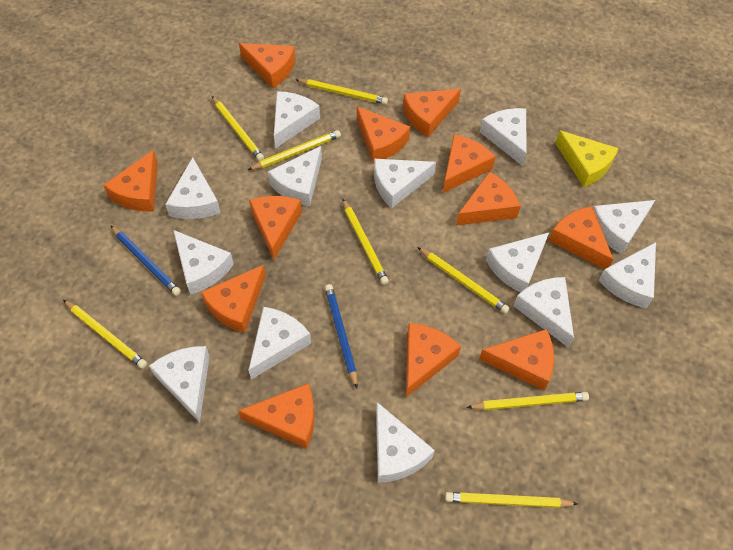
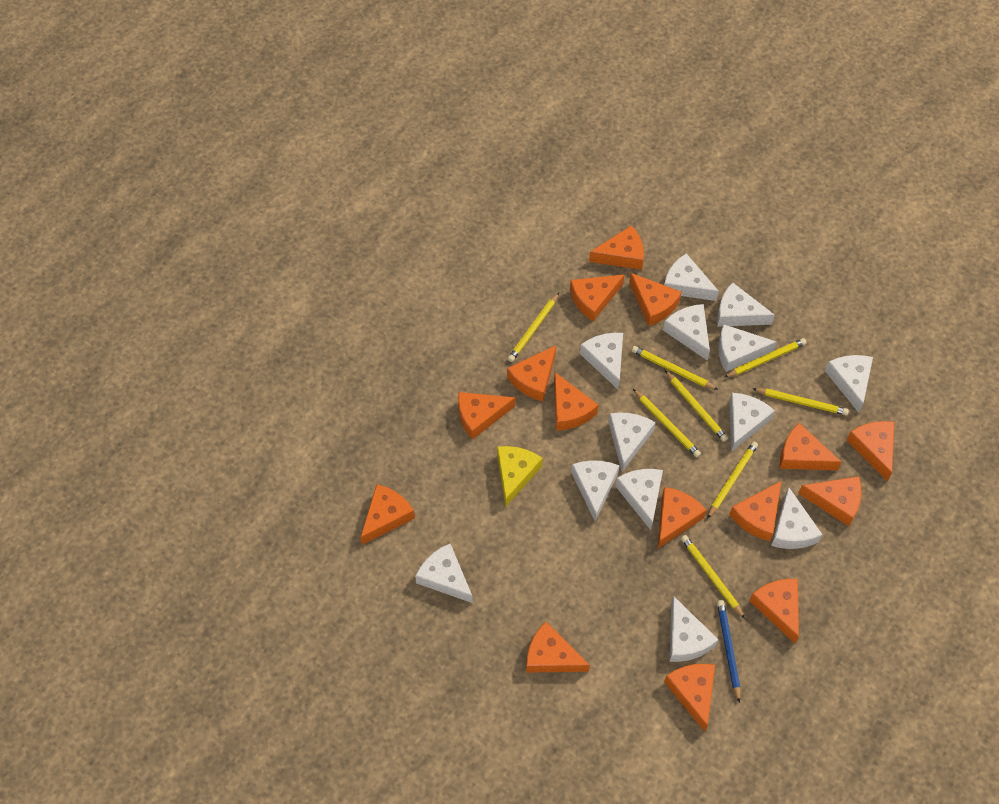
blue pencil: 2 -> 1
orange cheese: 12 -> 15

